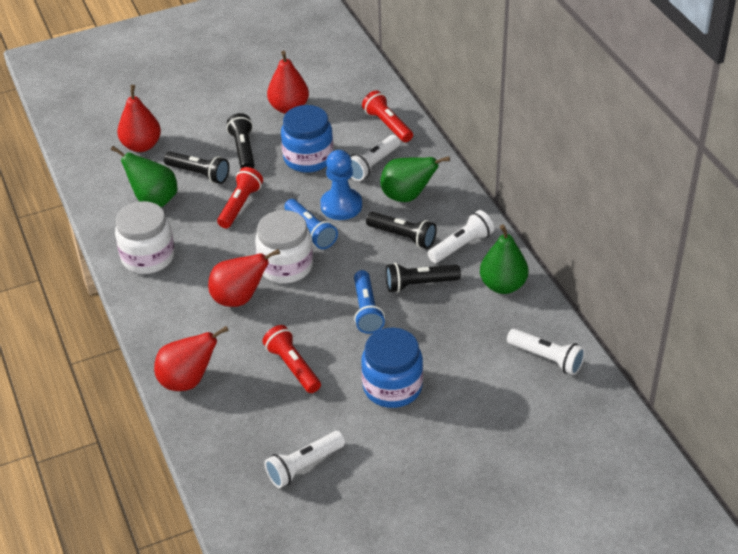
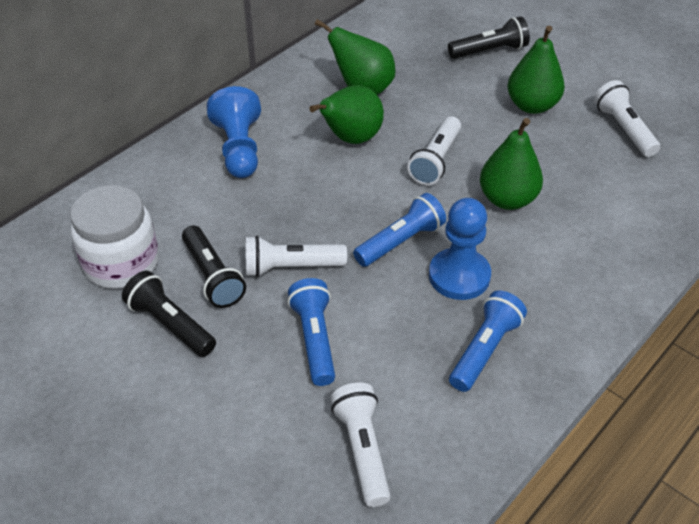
black flashlight: 4 -> 3
blue flashlight: 2 -> 3
blue jar: 2 -> 0
blue pawn: 1 -> 2
green pear: 3 -> 4
red flashlight: 3 -> 0
red pear: 4 -> 0
white jar: 2 -> 1

